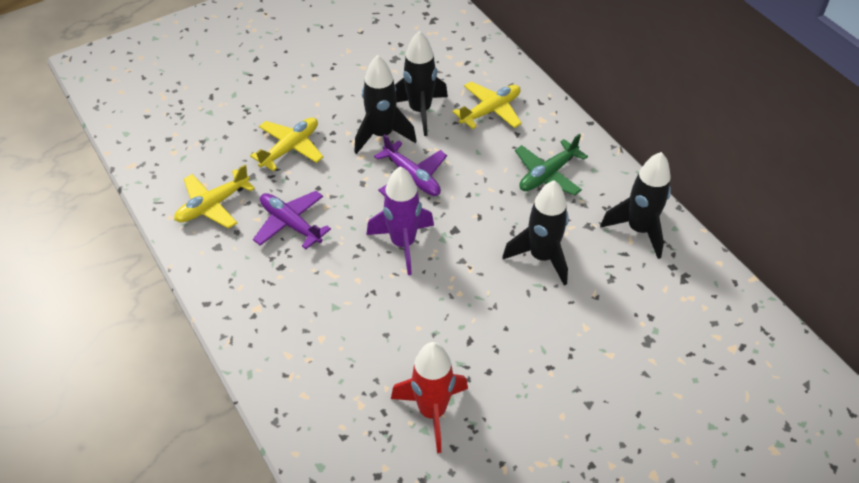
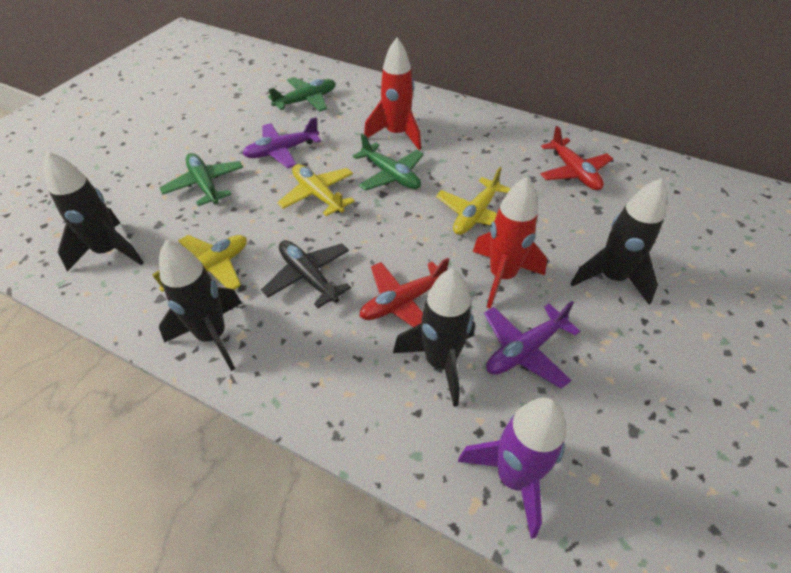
black plane: 0 -> 1
green plane: 1 -> 3
red plane: 0 -> 2
red rocket: 1 -> 2

